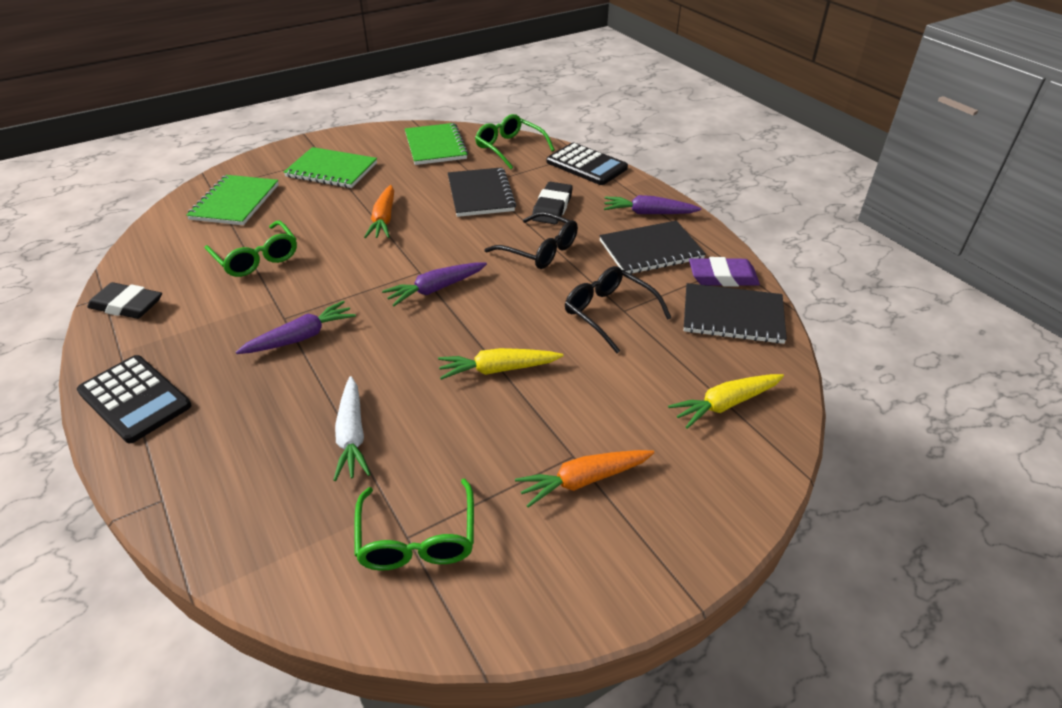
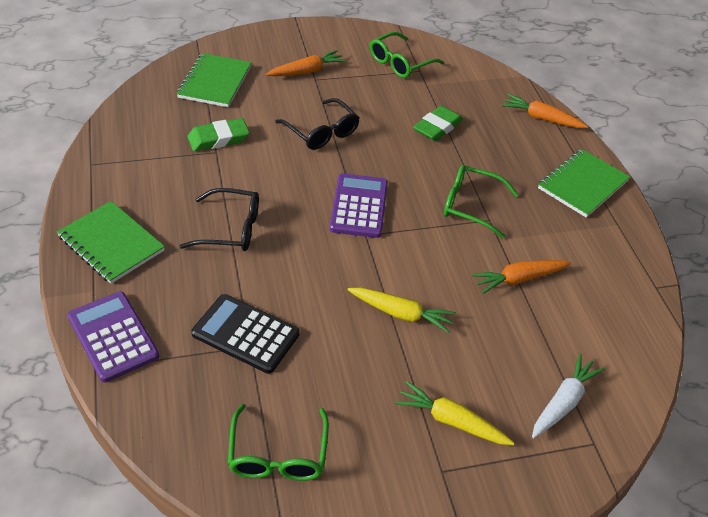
black calculator: 2 -> 1
black eraser: 2 -> 0
black notebook: 3 -> 0
green eraser: 0 -> 2
orange carrot: 2 -> 3
purple calculator: 0 -> 2
purple carrot: 3 -> 0
purple eraser: 1 -> 0

